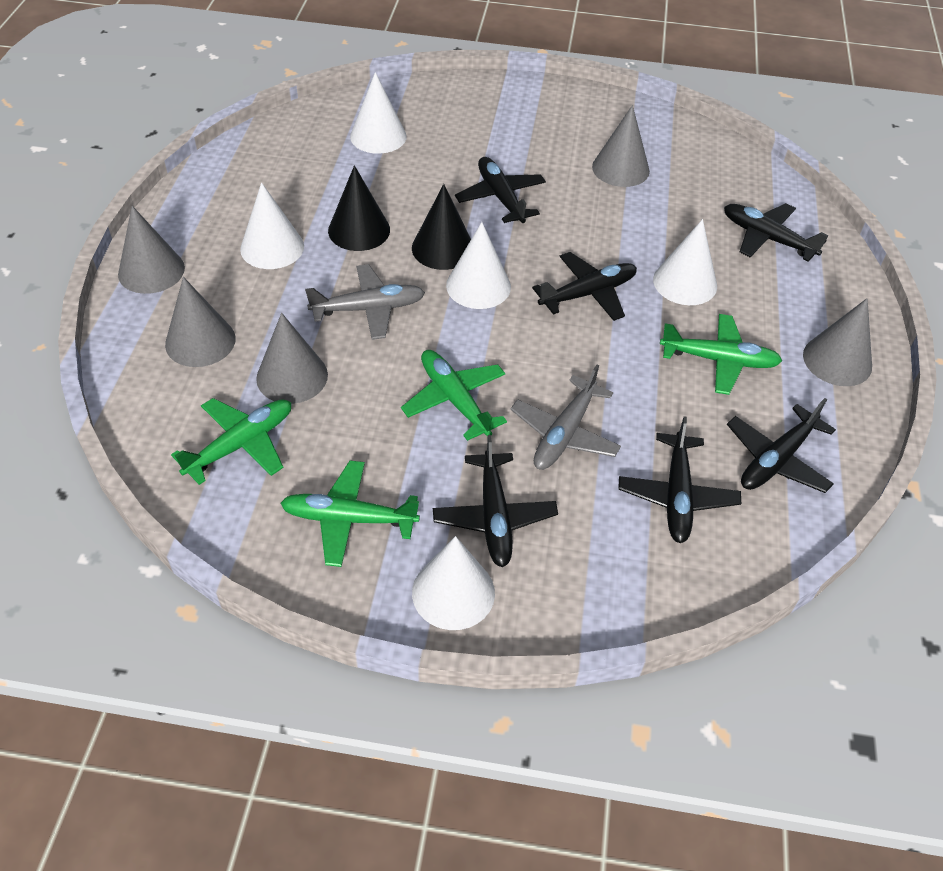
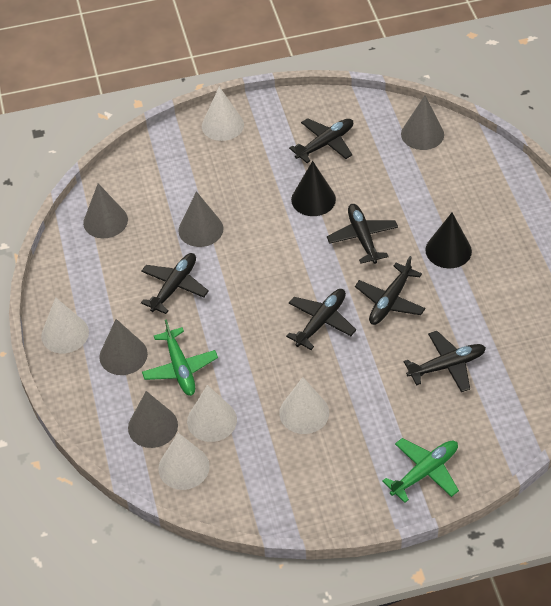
green plane: 4 -> 2
grey plane: 2 -> 0

